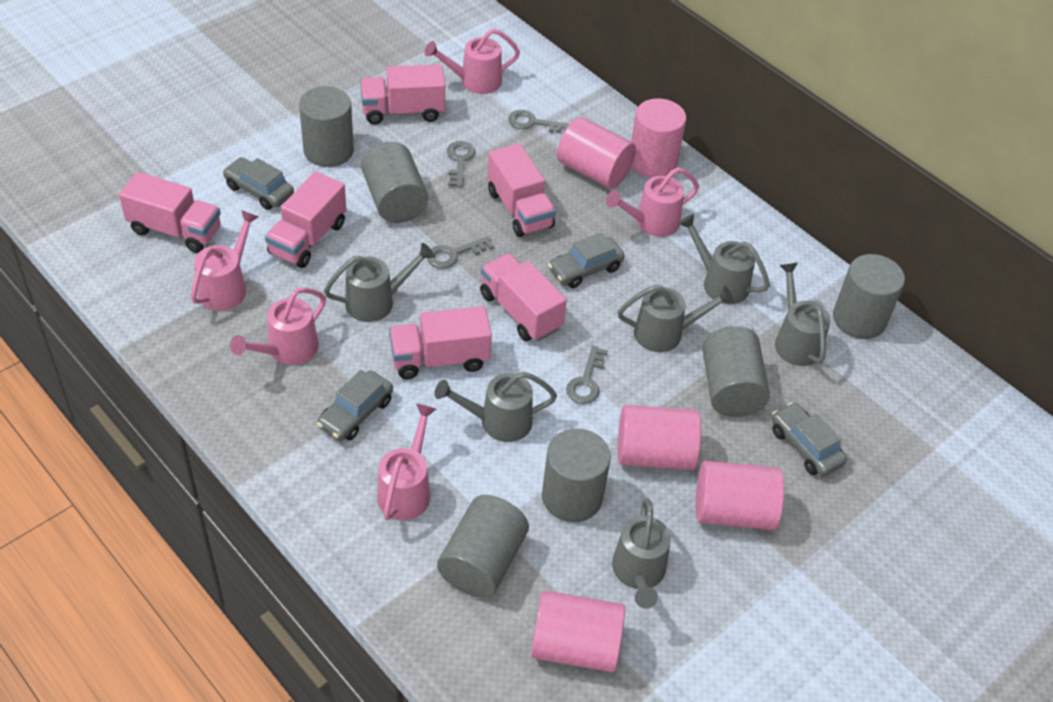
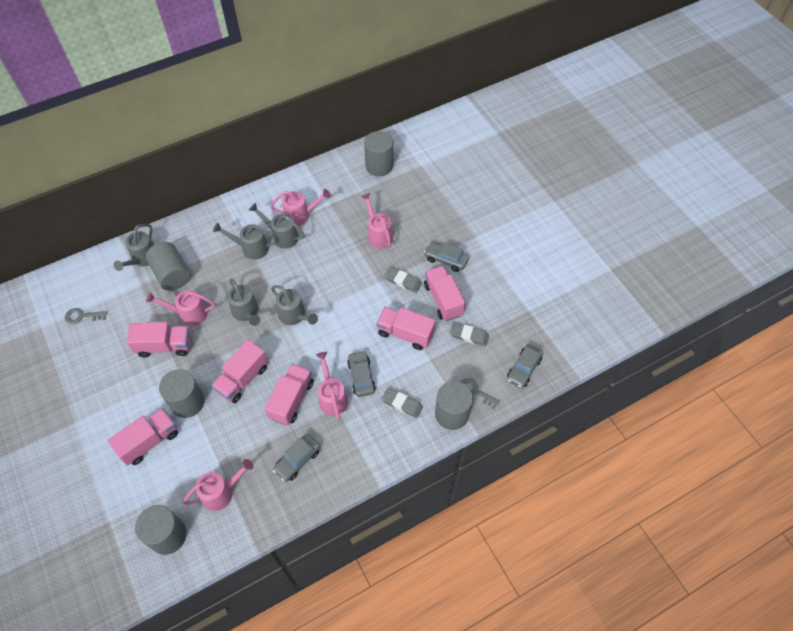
grey cylinder: 6 -> 5
grey eraser: 0 -> 3
grey key: 4 -> 2
grey watering can: 6 -> 5
pink cylinder: 5 -> 0

